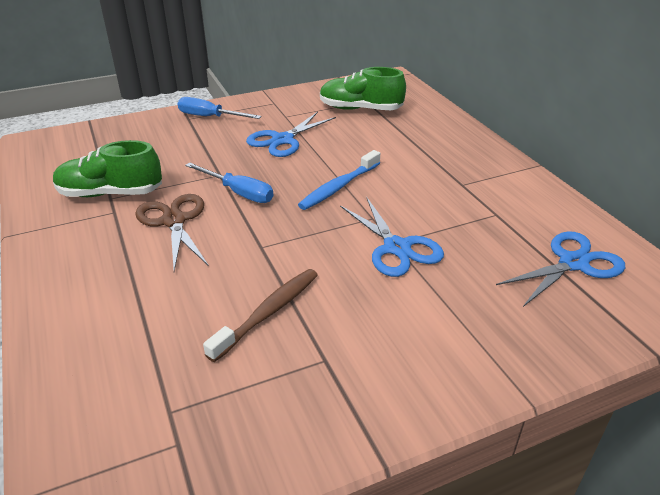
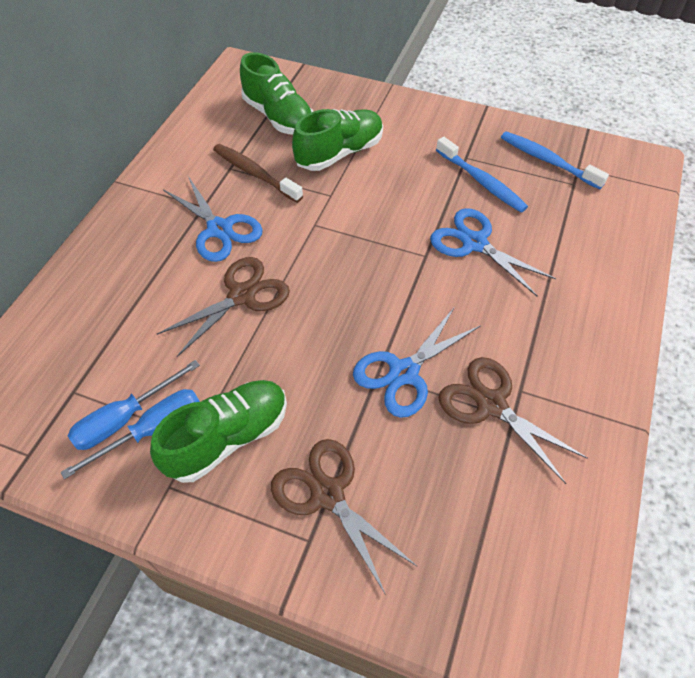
blue toothbrush: 1 -> 2
brown scissors: 1 -> 3
green shoe: 2 -> 3

